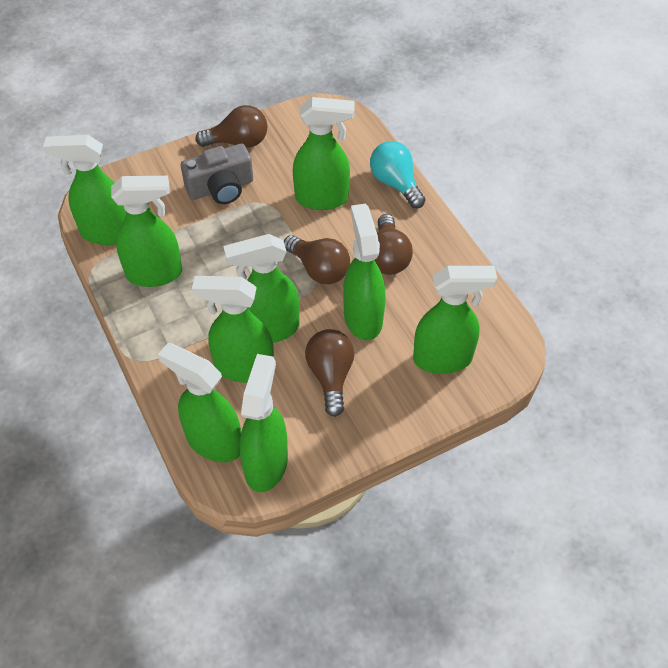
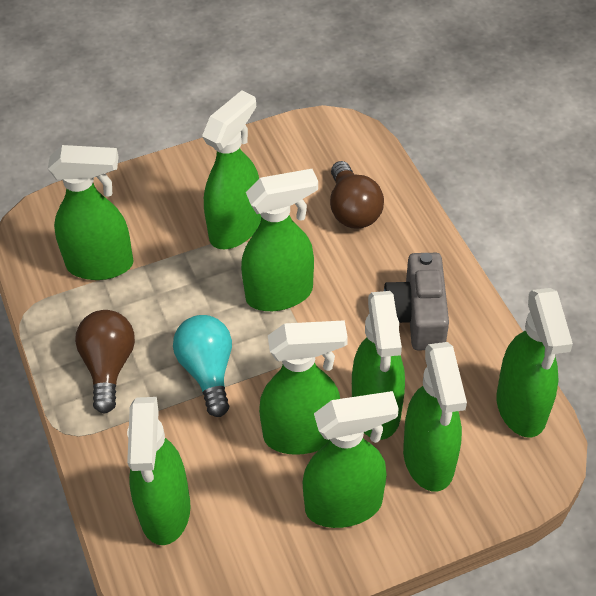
brown light bulb: 4 -> 2

